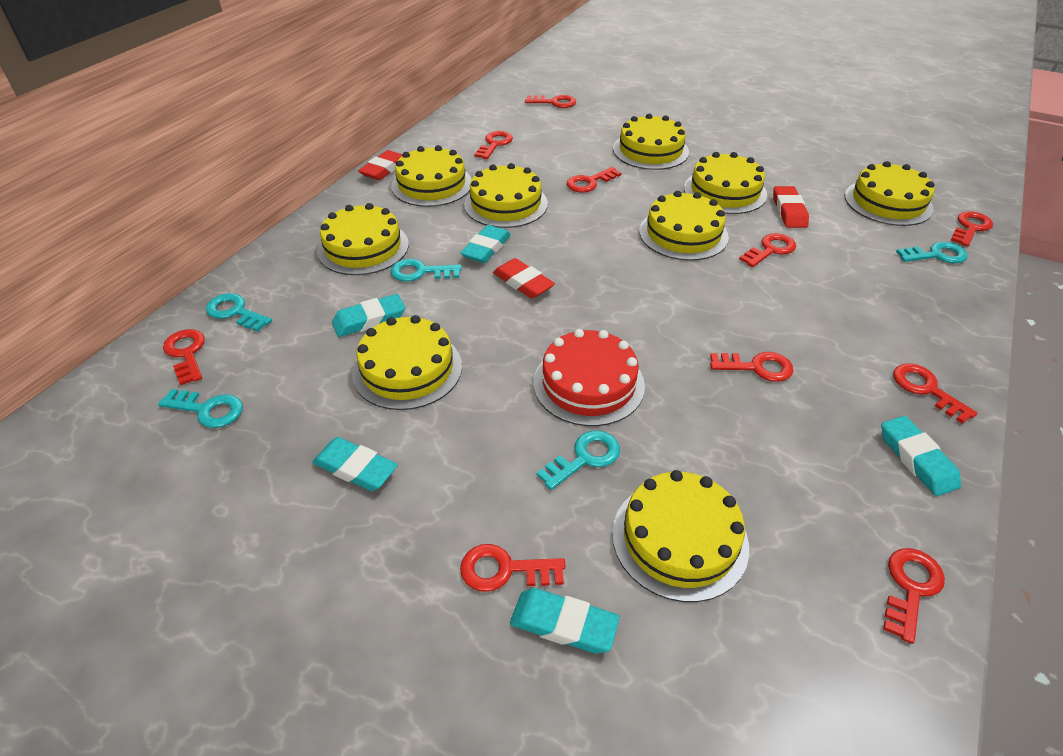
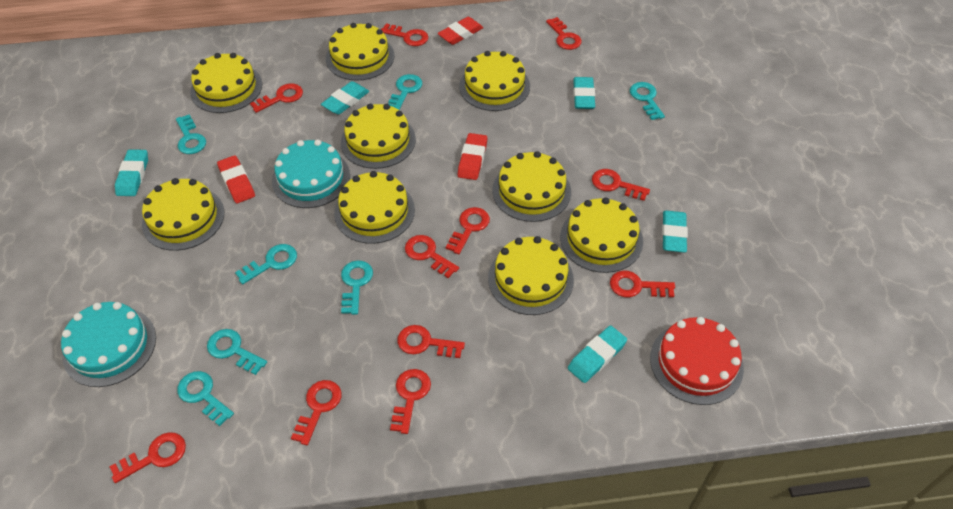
red key: 10 -> 11
turquoise cake: 0 -> 2
turquoise key: 5 -> 7

